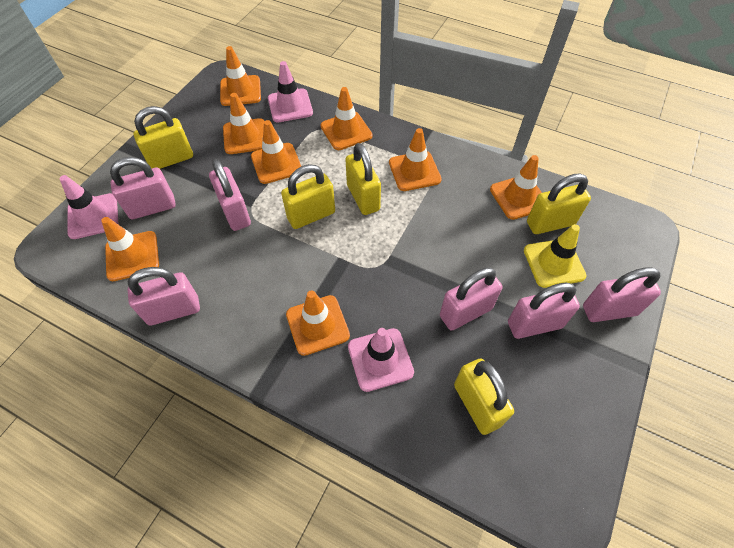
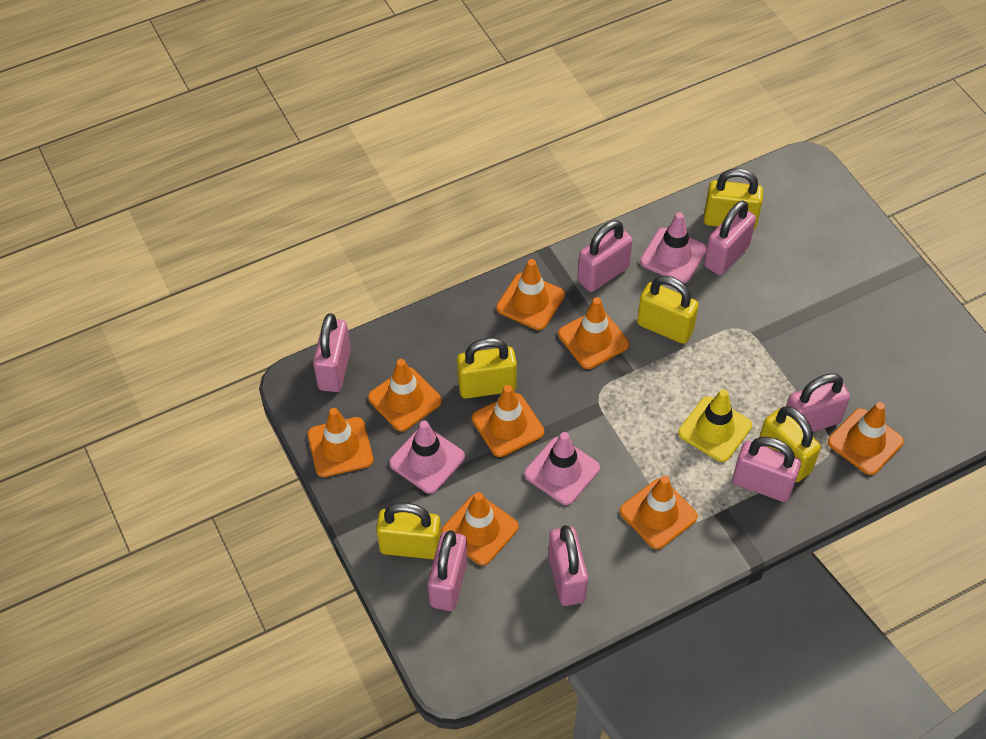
pink padlock: 6 -> 7

